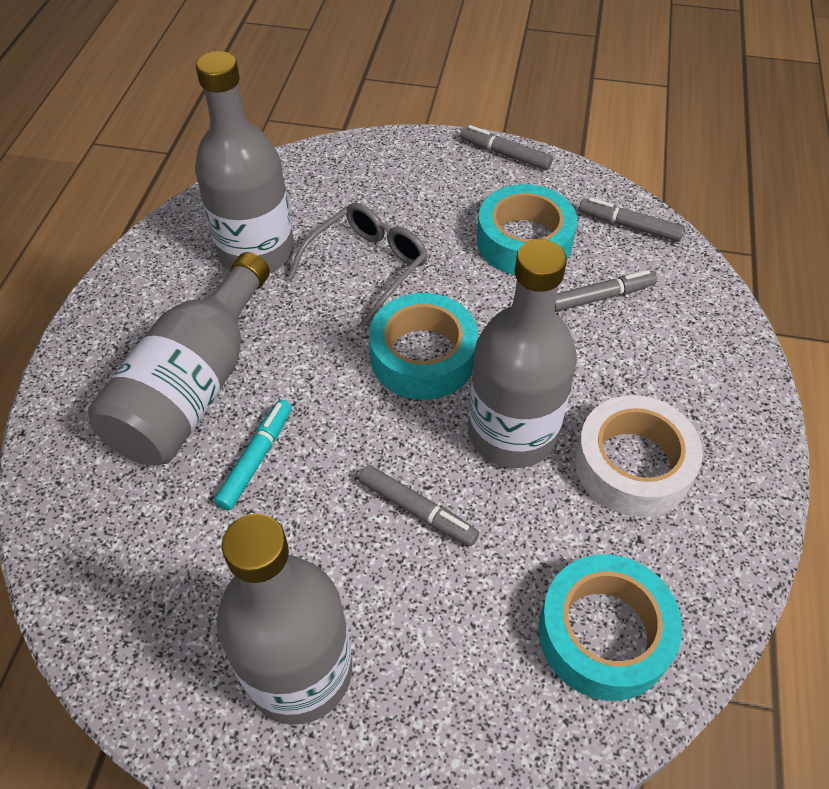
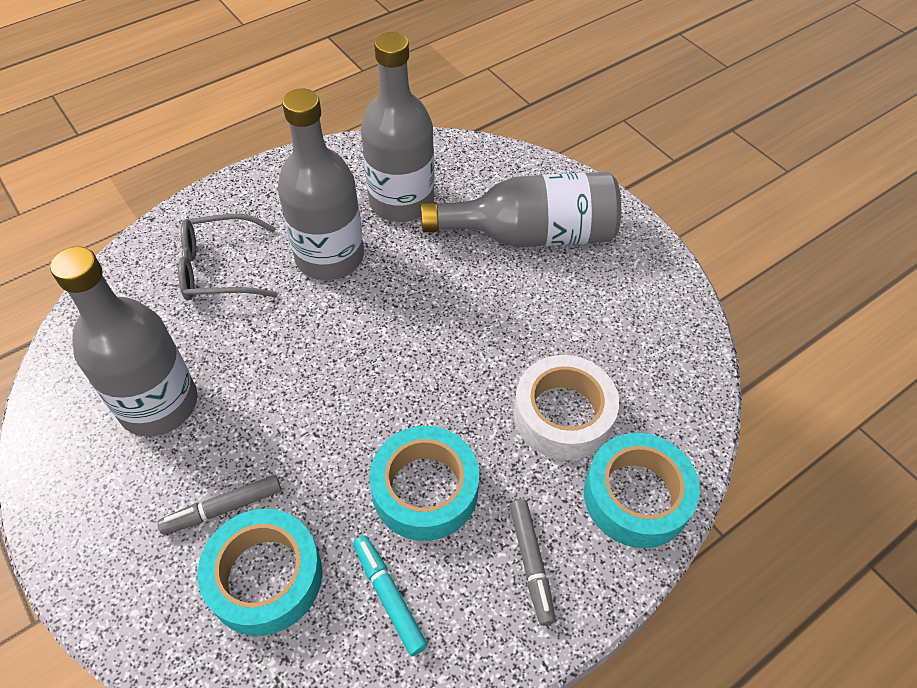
grey marker: 4 -> 2

